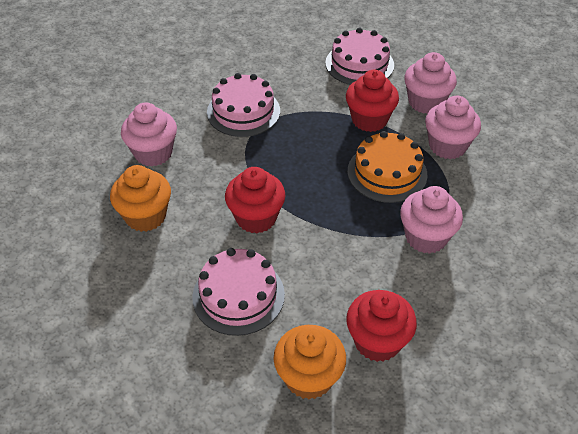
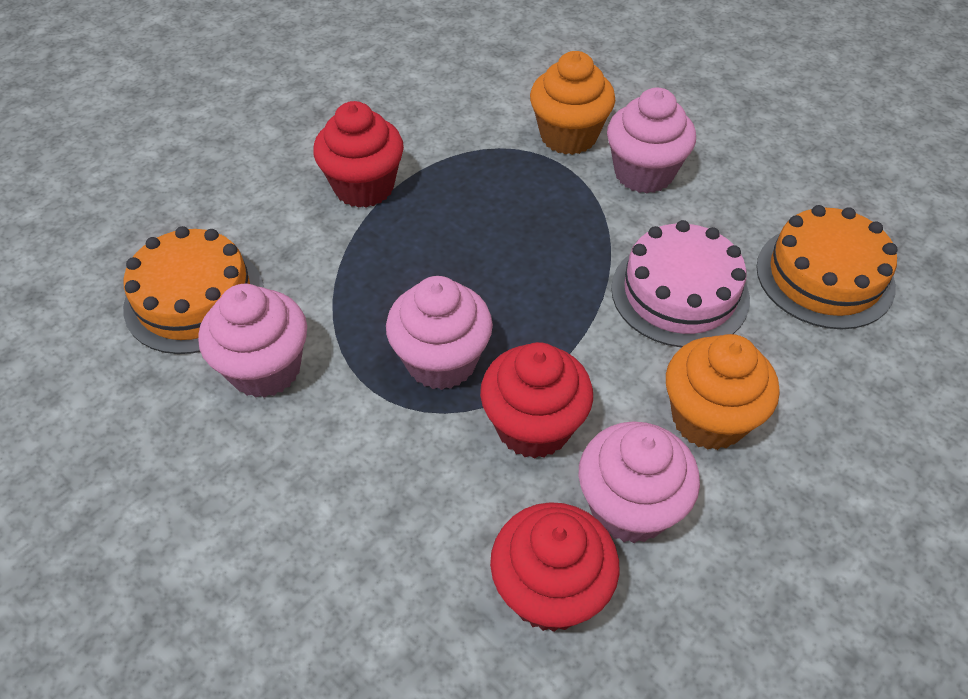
orange cake: 1 -> 2
pink cake: 3 -> 1

